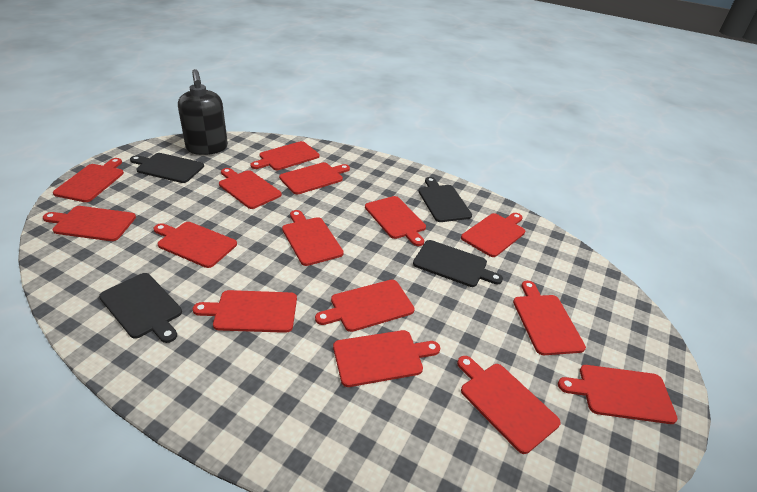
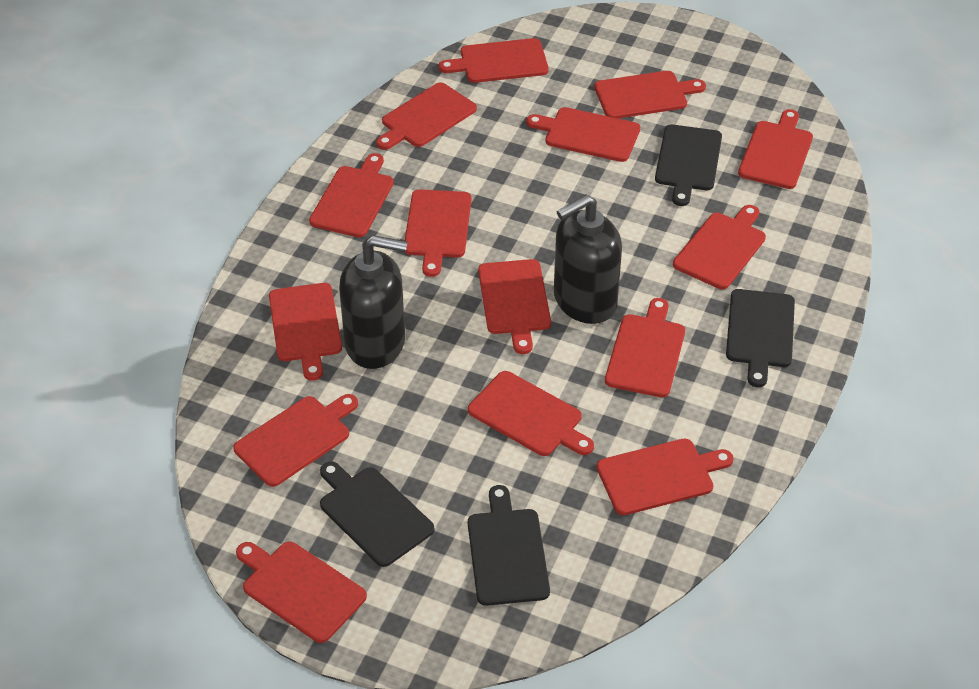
black soap dispenser: 1 -> 2

